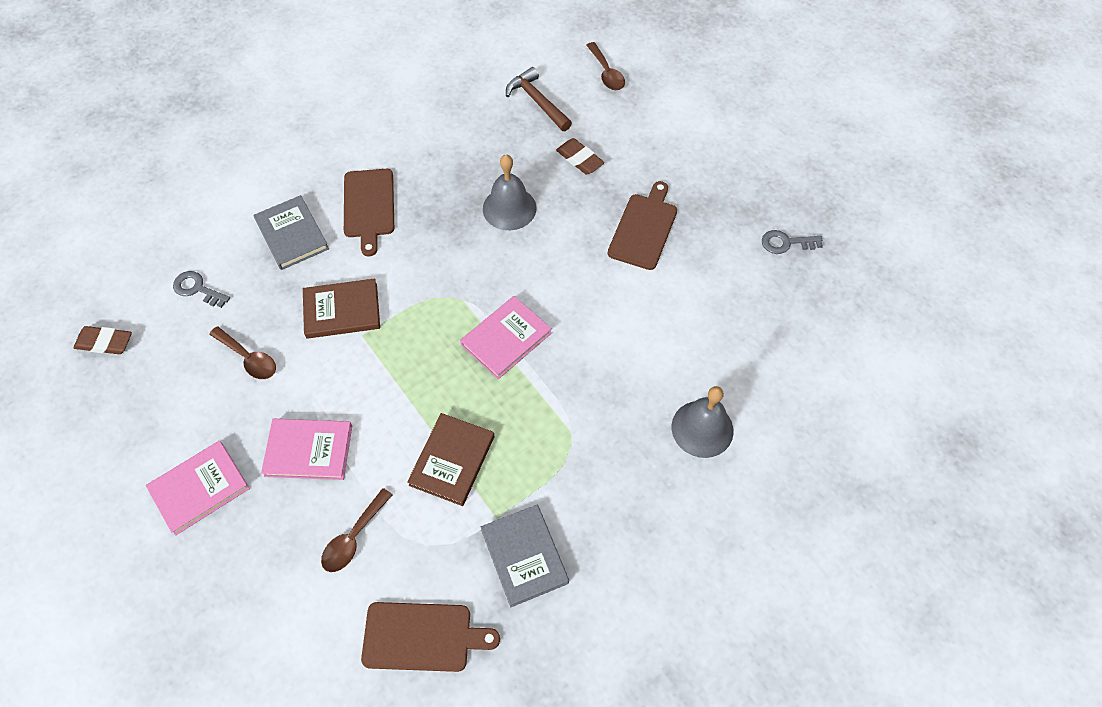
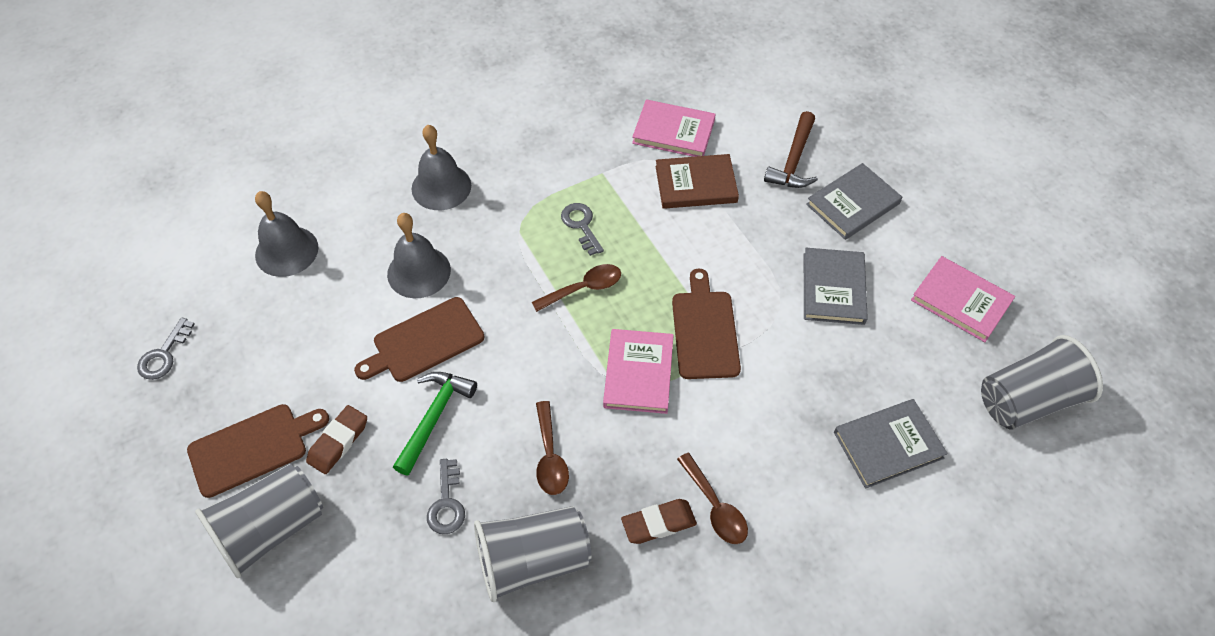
brown book: 2 -> 1
green hammer: 0 -> 1
grey bell: 2 -> 3
grey book: 2 -> 3
grey cup: 0 -> 3
grey key: 2 -> 3

